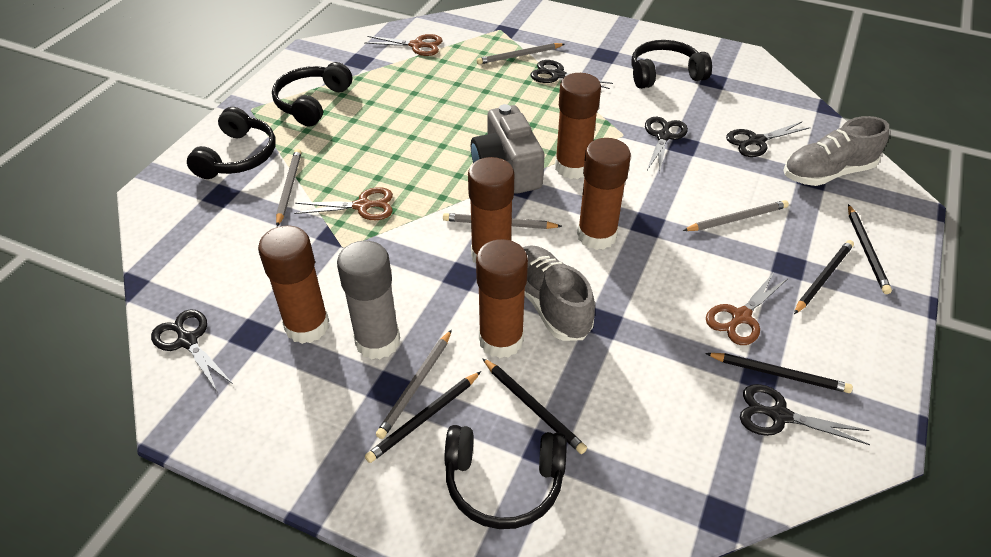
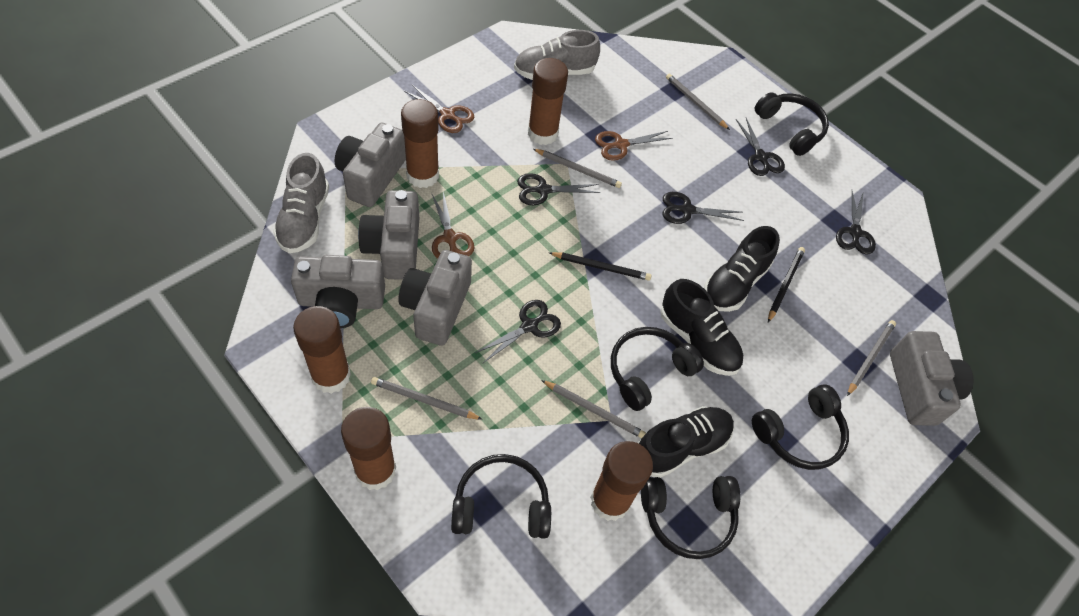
black headphones: 4 -> 5
black pencil: 5 -> 2
black shoe: 0 -> 3
grey camera: 1 -> 5
grey glue stick: 1 -> 0

